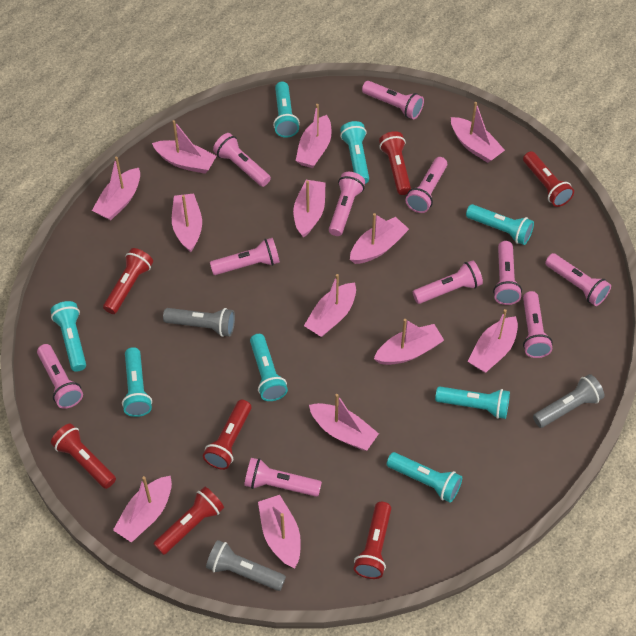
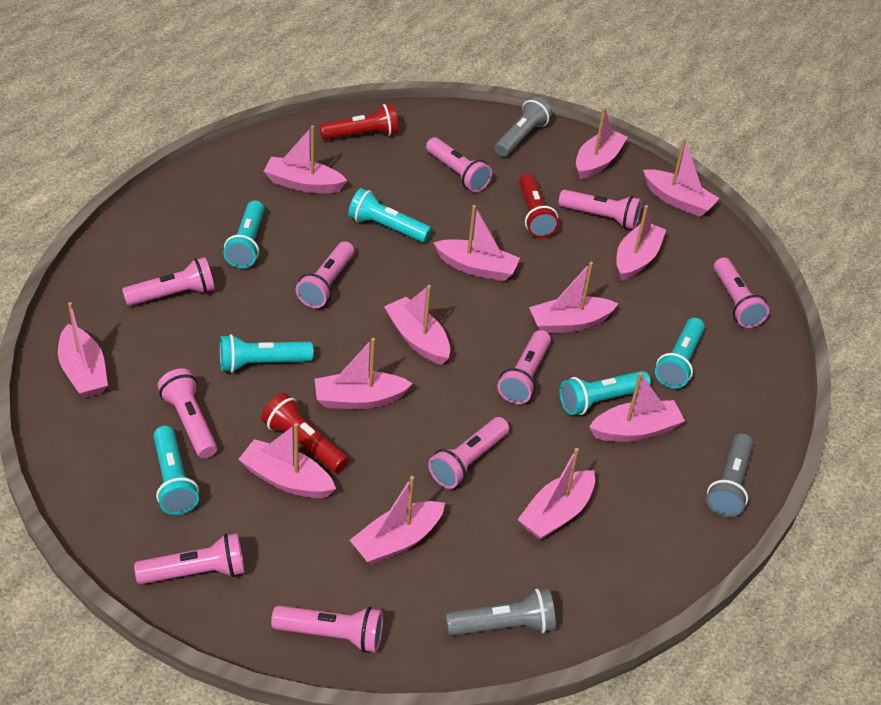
pink flashlight: 11 -> 10
red flashlight: 7 -> 3
turquoise flashlight: 8 -> 6

